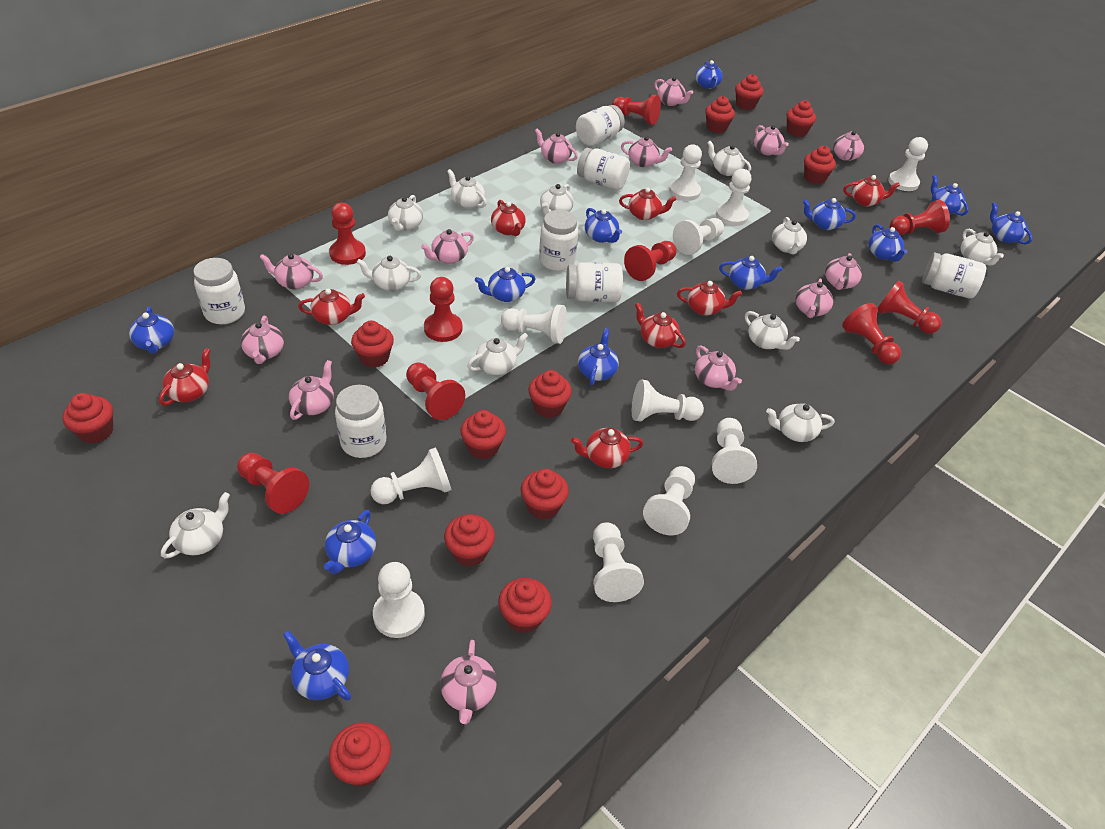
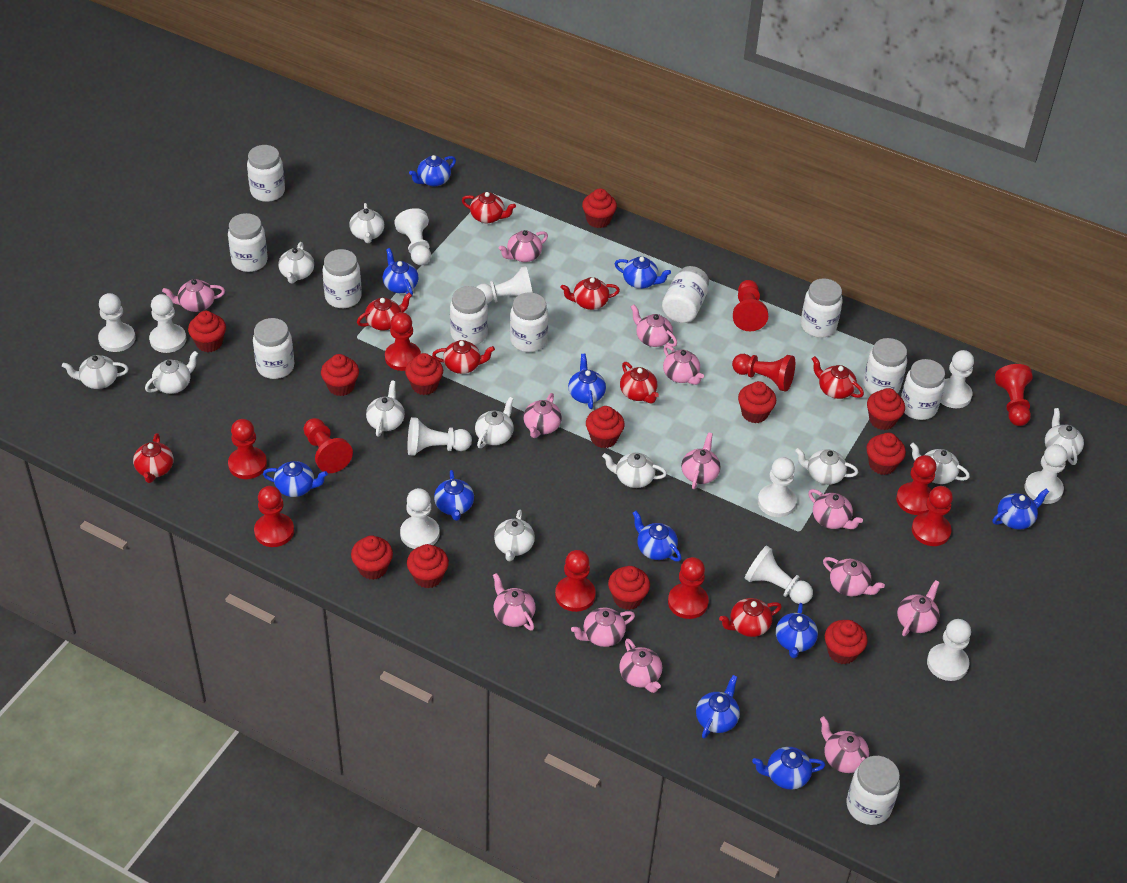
blue teapot: 12 -> 11
red pawn: 9 -> 11
white jar: 7 -> 11

